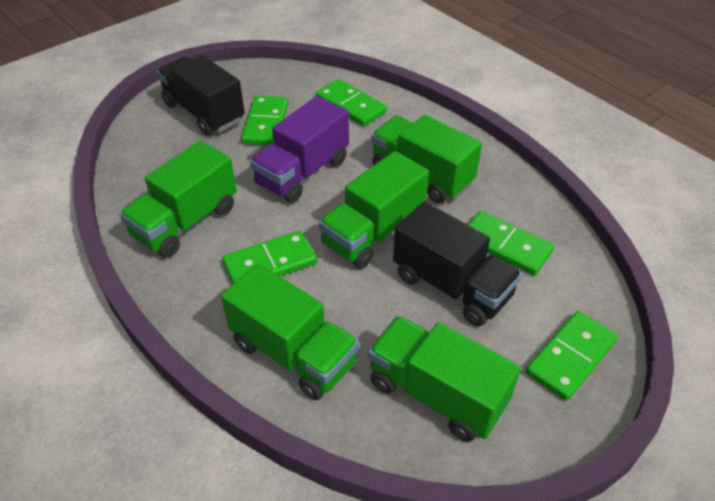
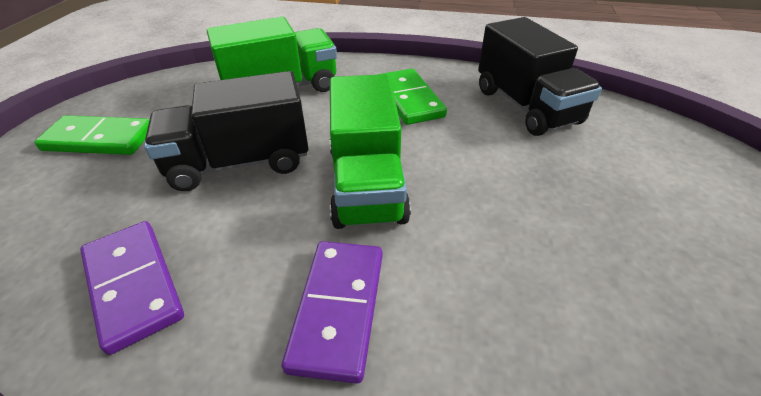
green domino: 5 -> 2
green truck: 5 -> 2
purple domino: 0 -> 2
purple truck: 1 -> 0

